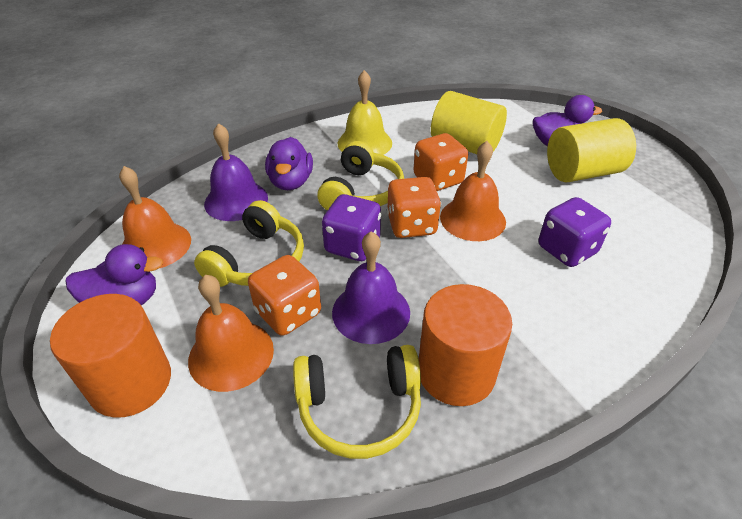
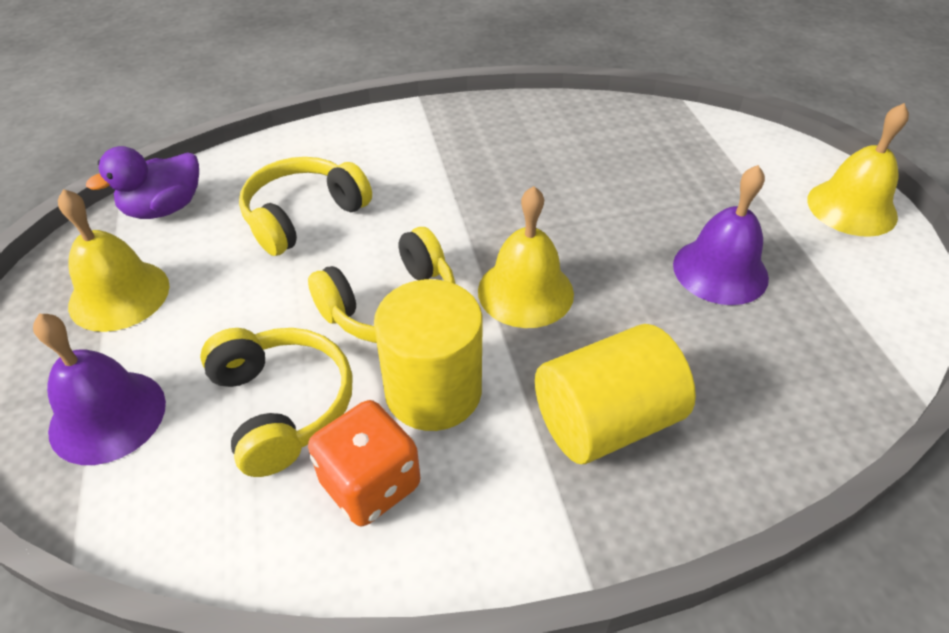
orange bell: 3 -> 0
orange cylinder: 2 -> 0
orange dice: 3 -> 1
purple dice: 2 -> 0
purple duck: 3 -> 1
yellow bell: 1 -> 3

